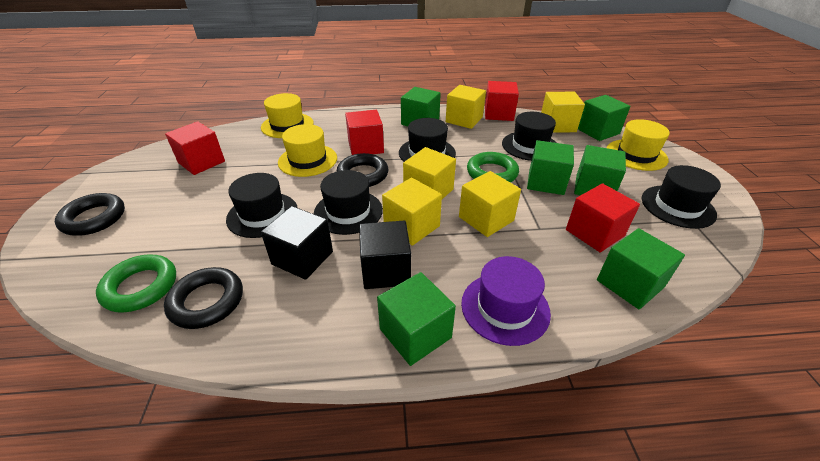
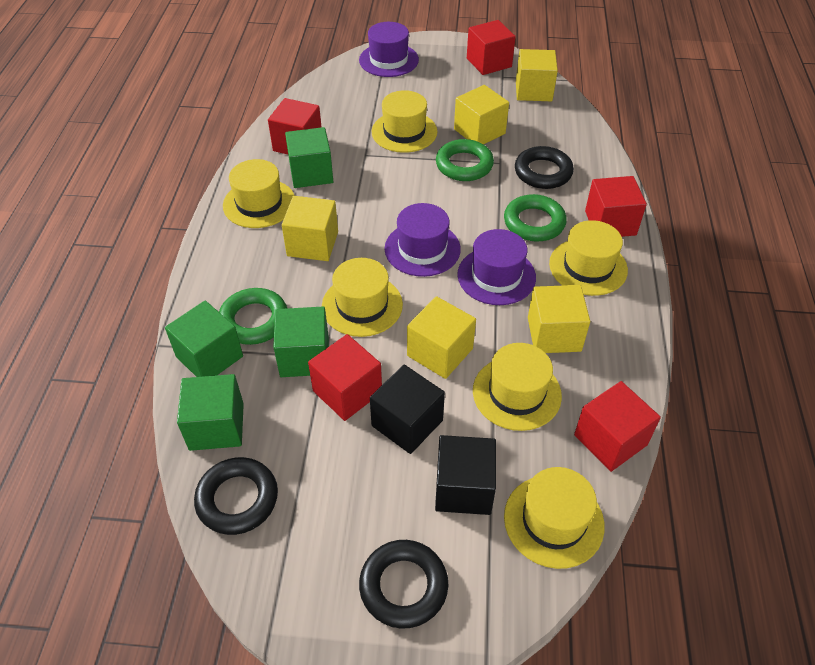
black hat: 5 -> 0
green cube: 6 -> 4
green ring: 2 -> 3
purple hat: 1 -> 3
red cube: 4 -> 5
yellow hat: 3 -> 6

